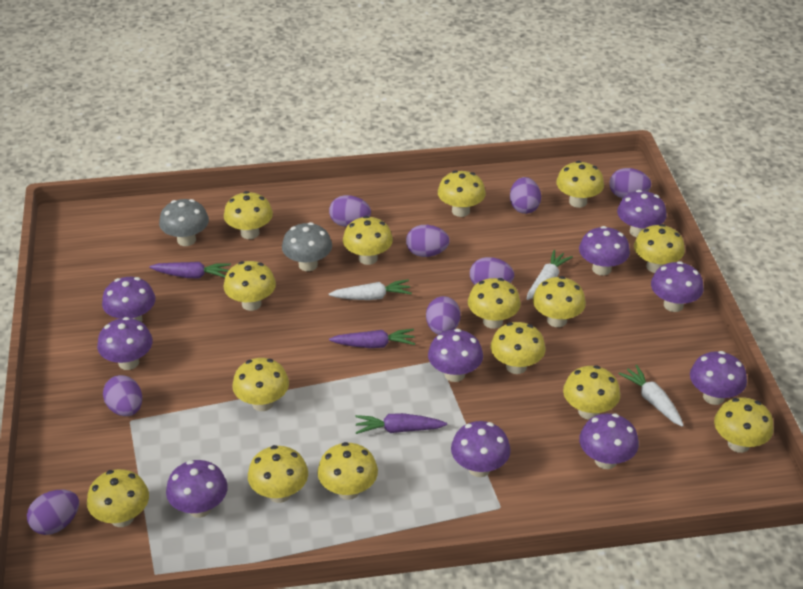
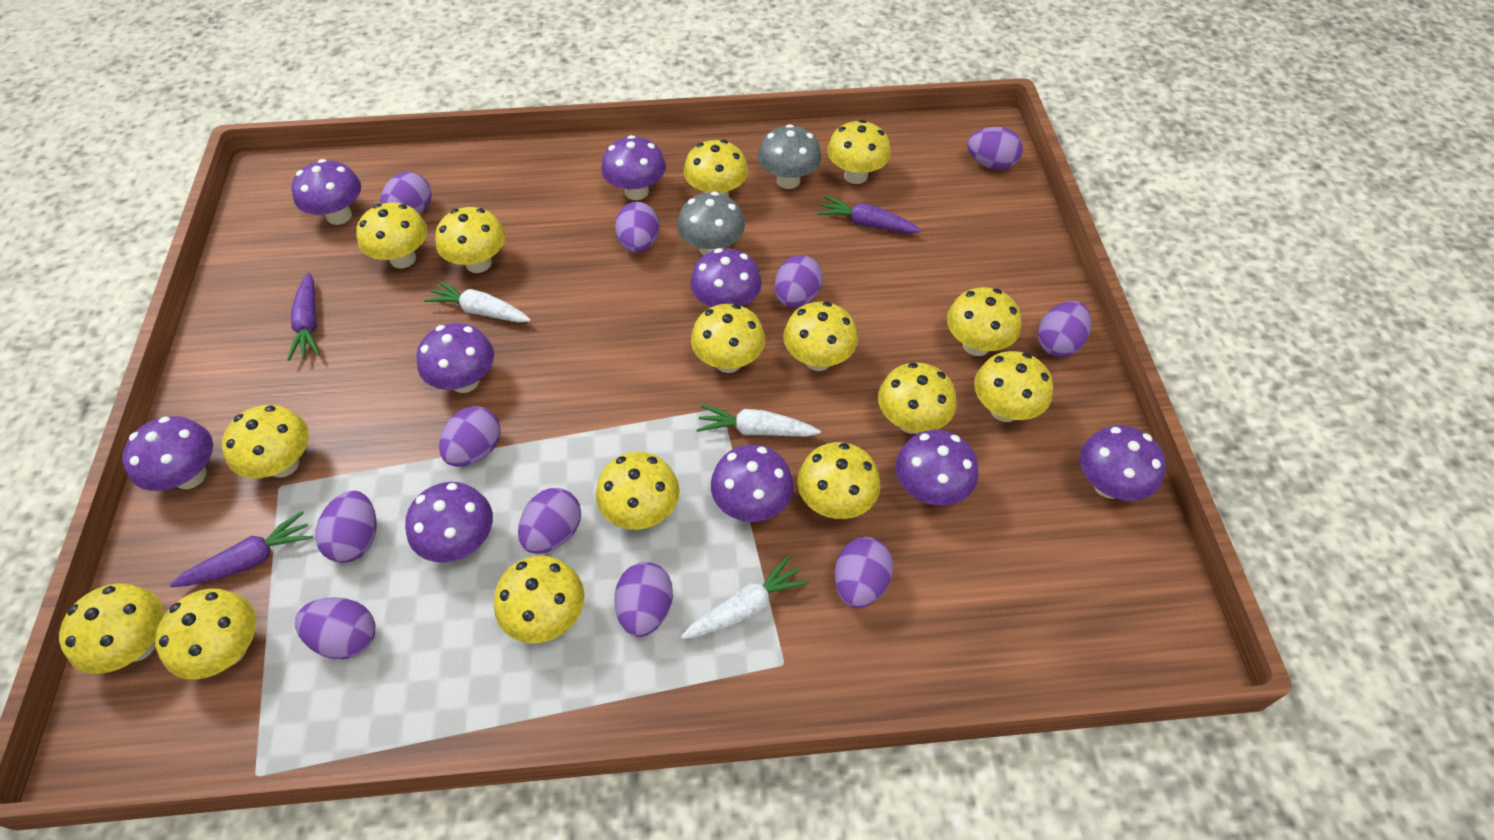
purple egg: 8 -> 11
purple mushroom: 10 -> 9

